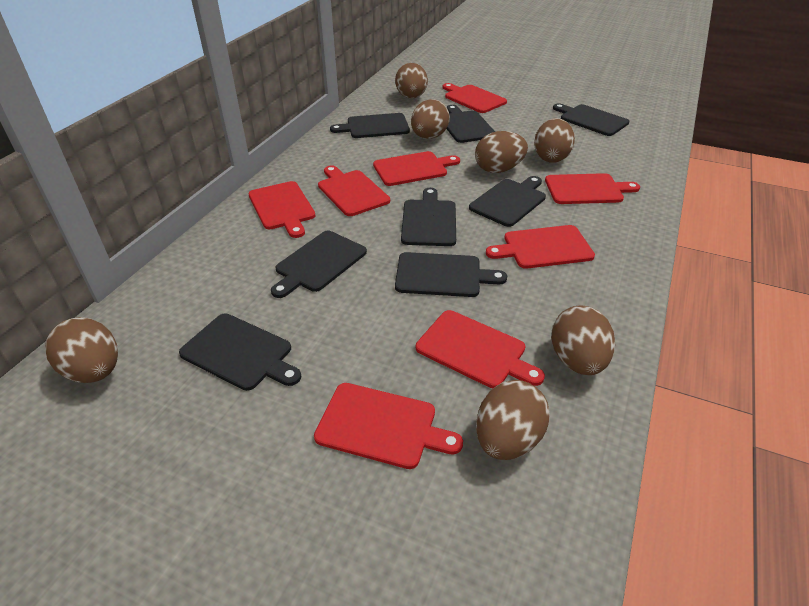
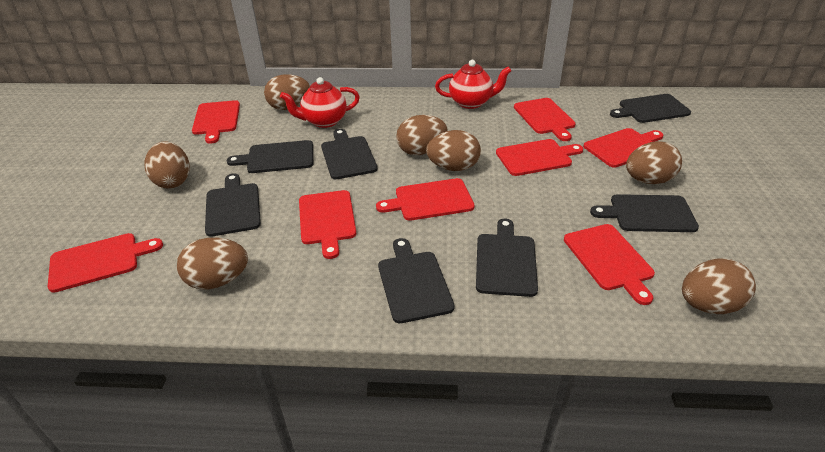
black cutting board: 8 -> 7
red teapot: 0 -> 2

